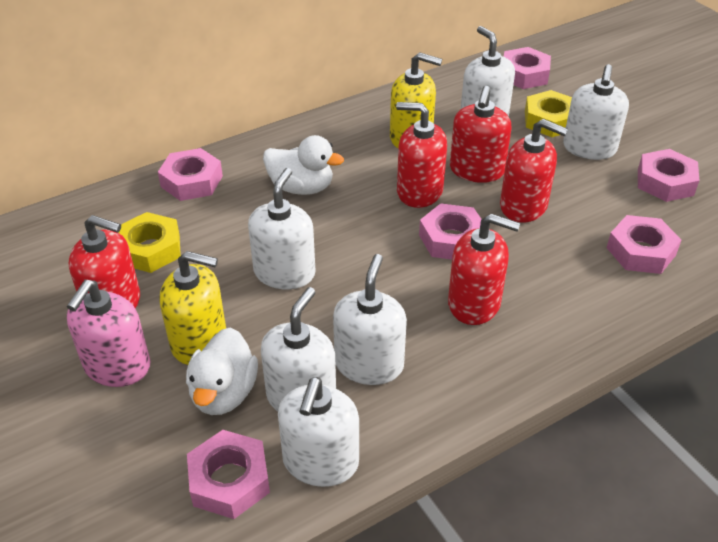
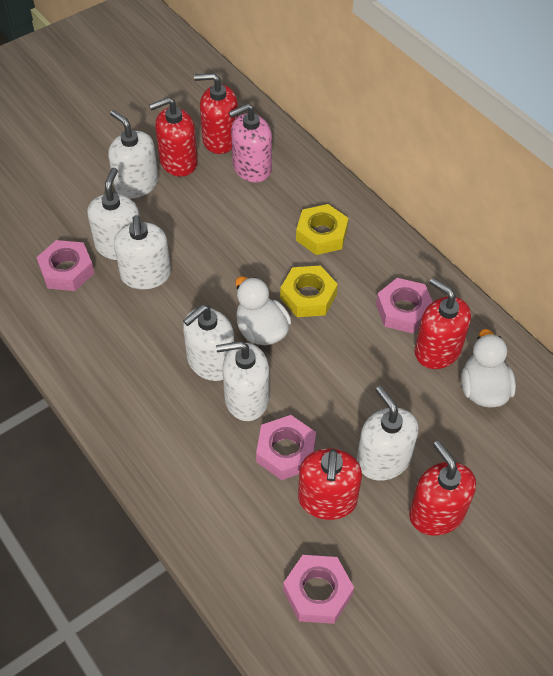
pink nut: 6 -> 4
yellow soap dispenser: 2 -> 0

